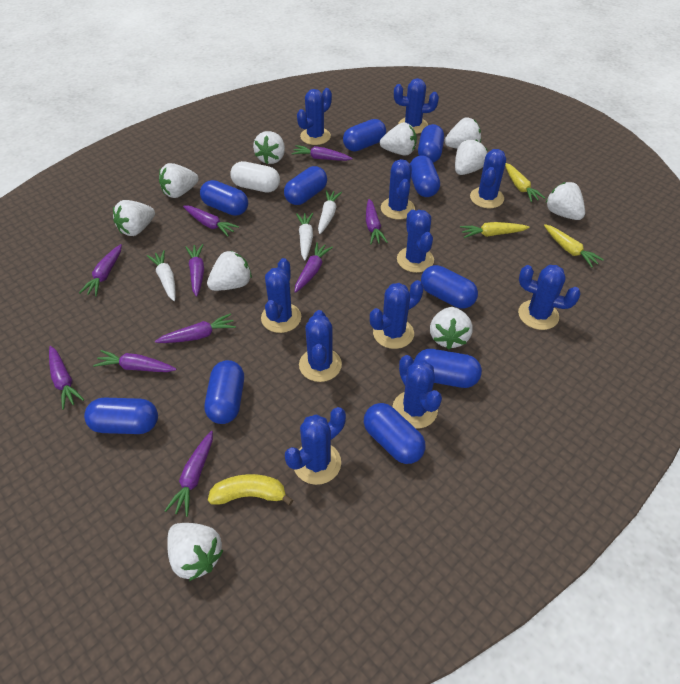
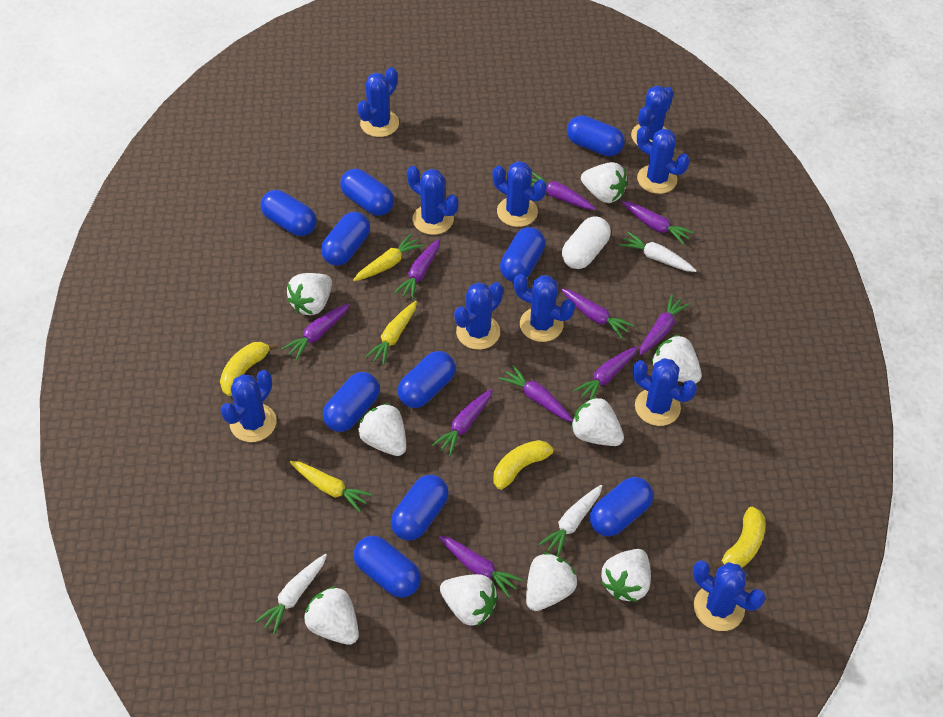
blue cactus: 11 -> 10
white strawberry: 10 -> 9
yellow banana: 1 -> 3

